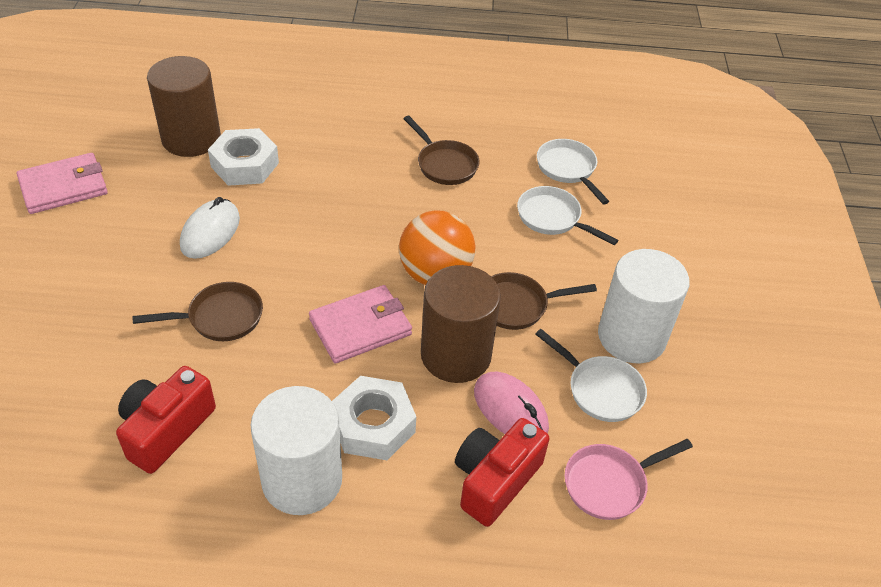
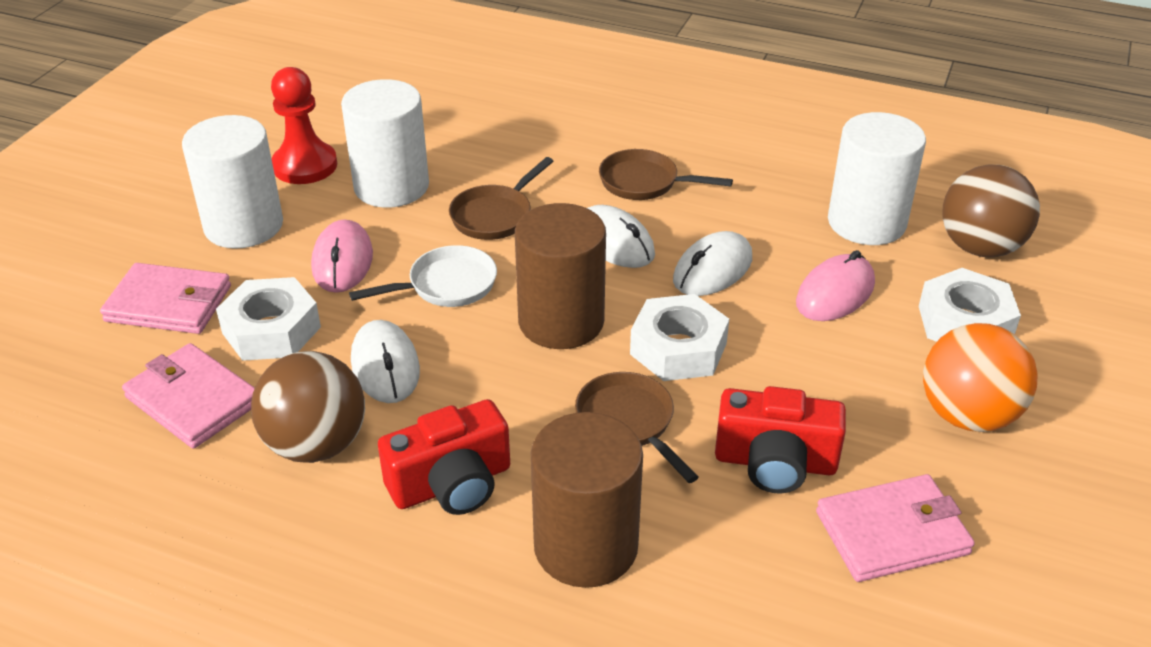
brown ball: 0 -> 2
pink mouse: 1 -> 2
pink pan: 1 -> 0
pink wallet: 2 -> 3
red pawn: 0 -> 1
white cylinder: 2 -> 3
white mouse: 1 -> 3
white nut: 2 -> 3
white pan: 3 -> 1

